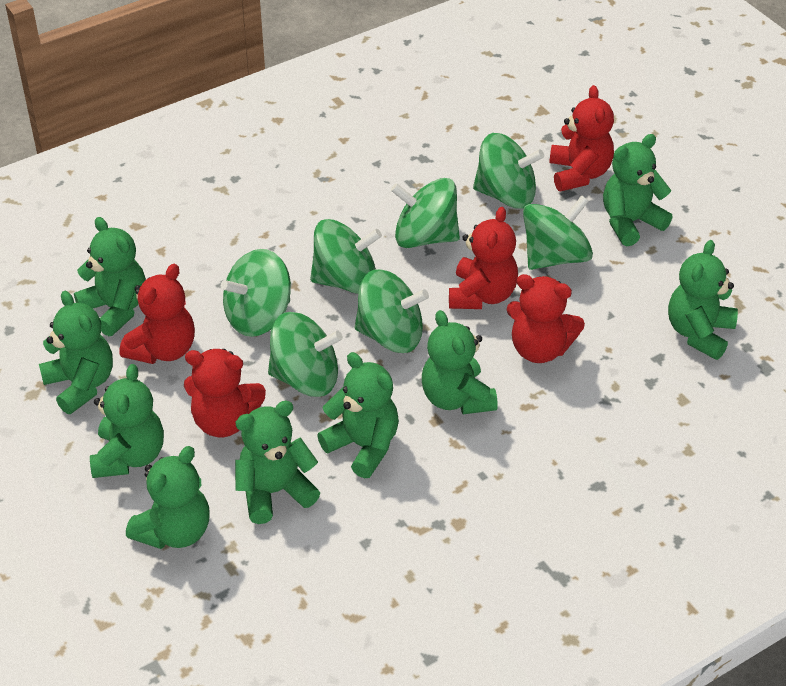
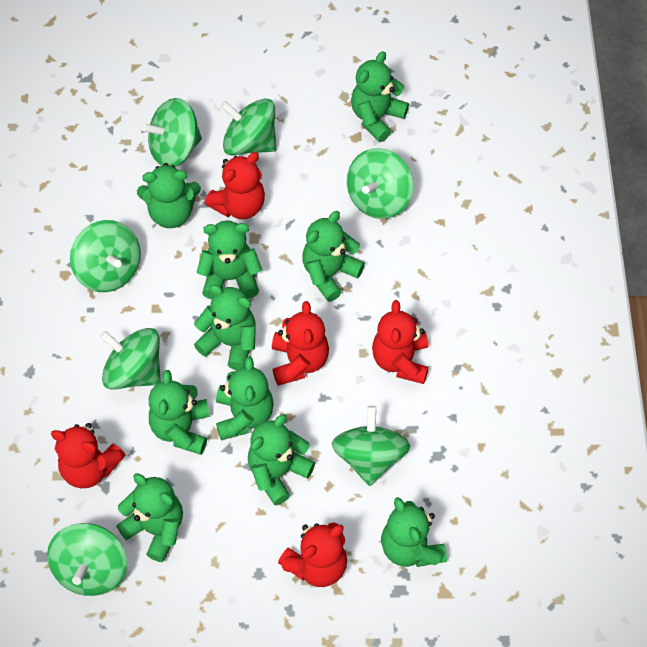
green teddy bear: 9 -> 10

